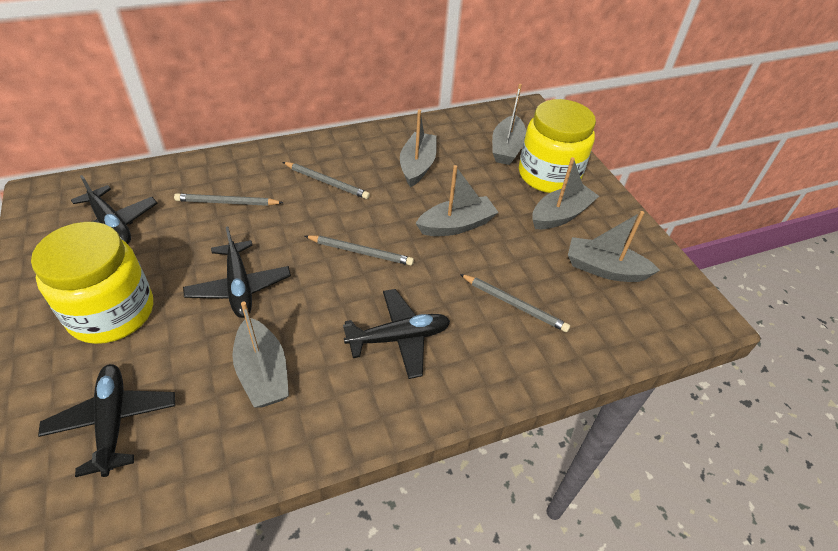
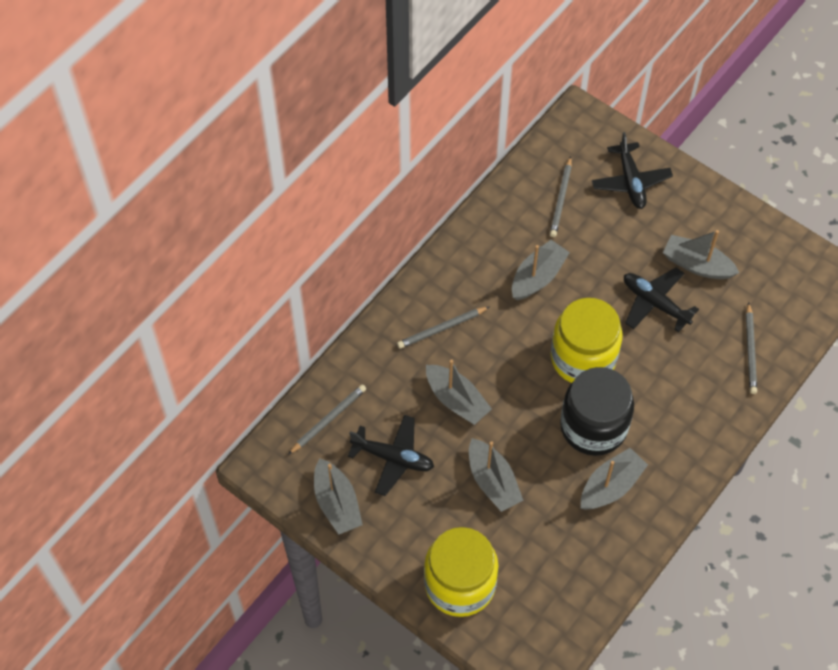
black jar: 0 -> 1
black plane: 4 -> 3

